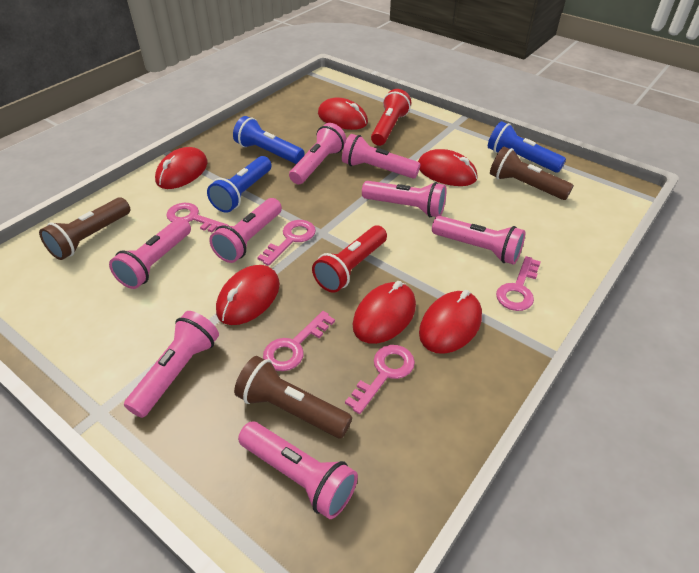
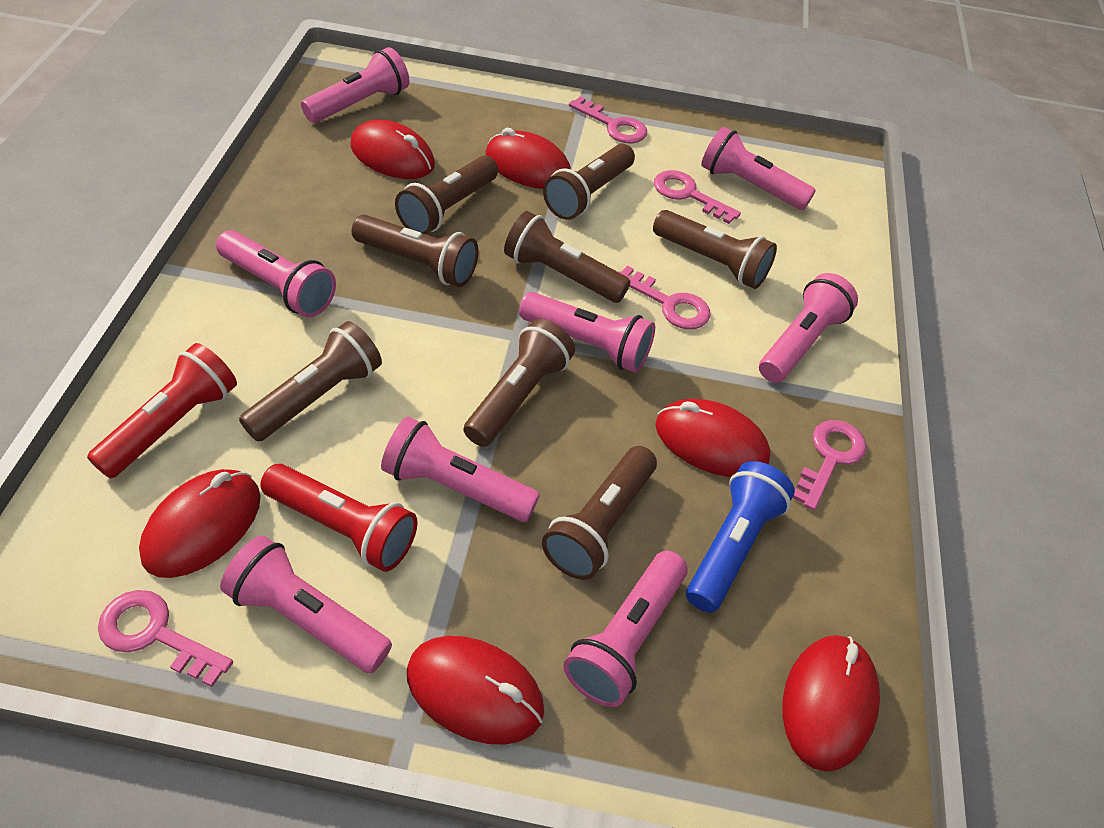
blue flashlight: 3 -> 1
brown flashlight: 3 -> 8

